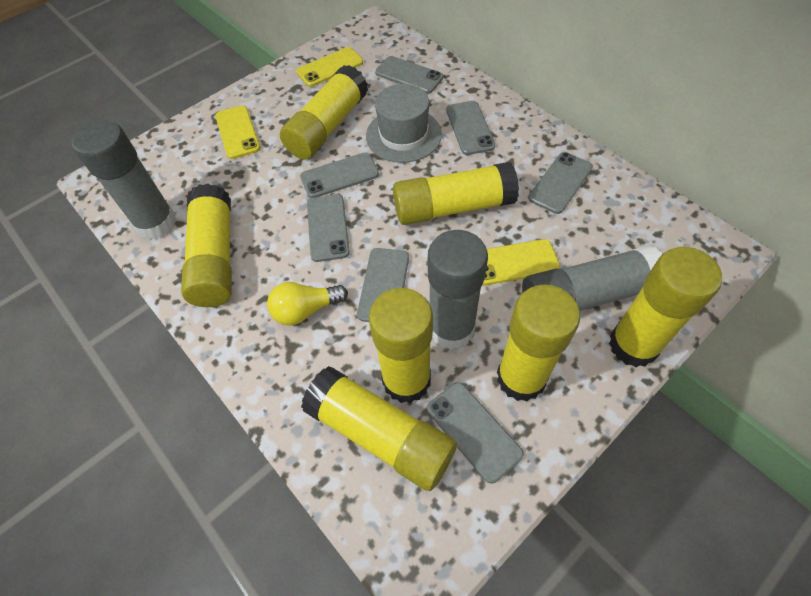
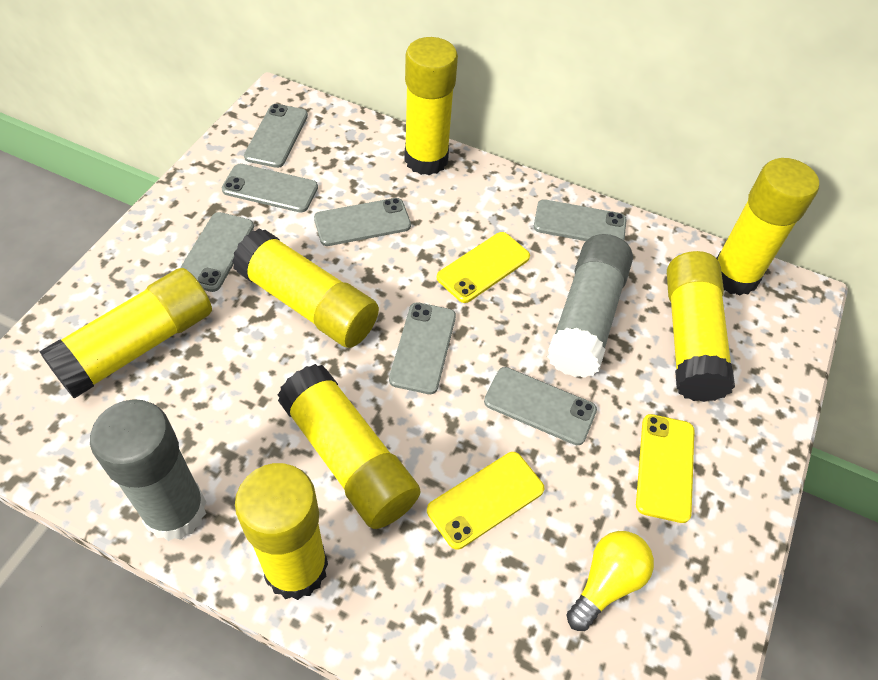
grey glue stick: 3 -> 2
grey hat: 1 -> 0

